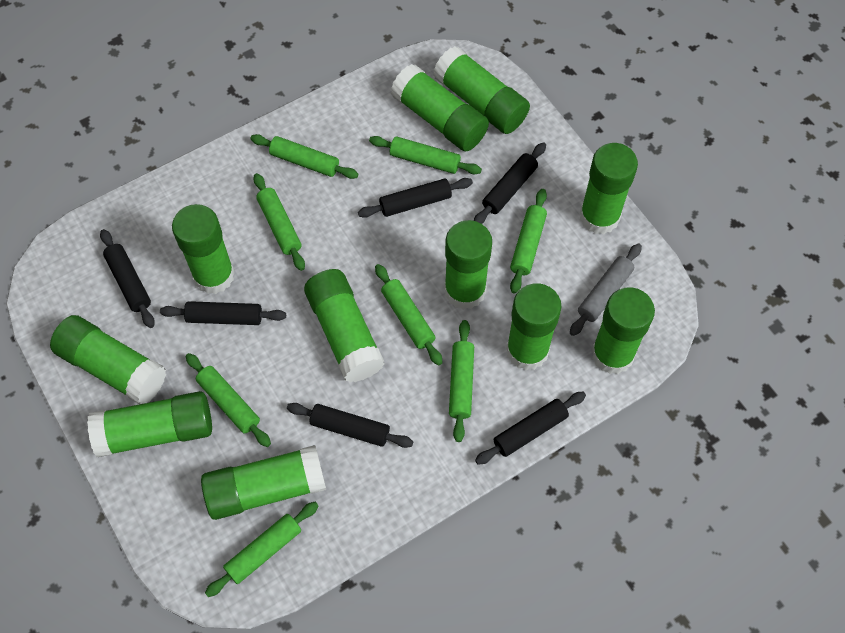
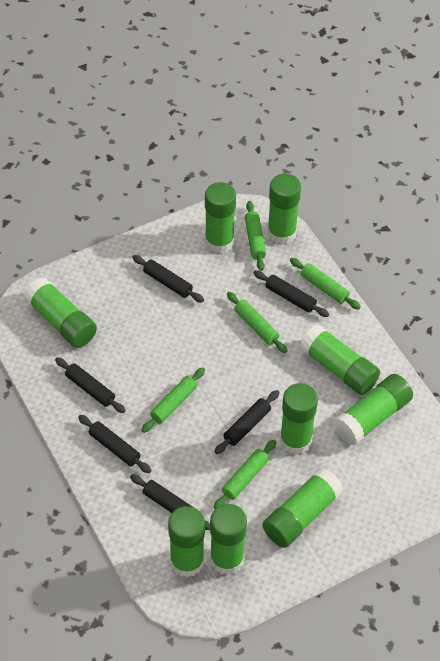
green glue stick: 11 -> 9
green rolling pin: 8 -> 5
grey rolling pin: 1 -> 0

